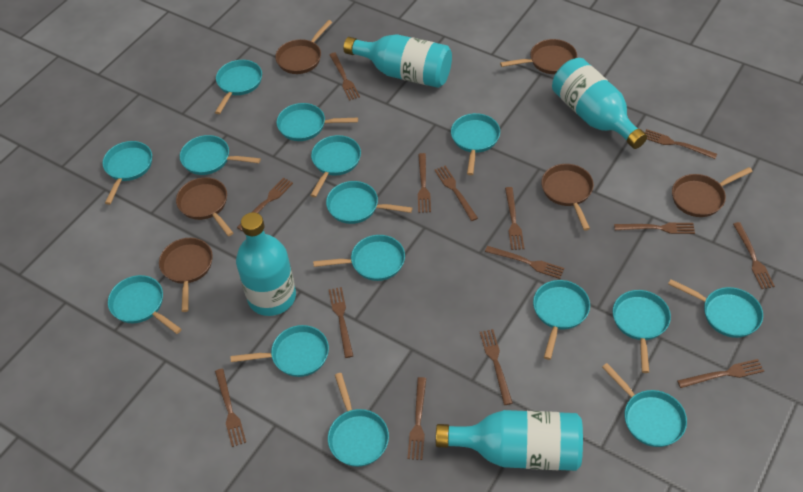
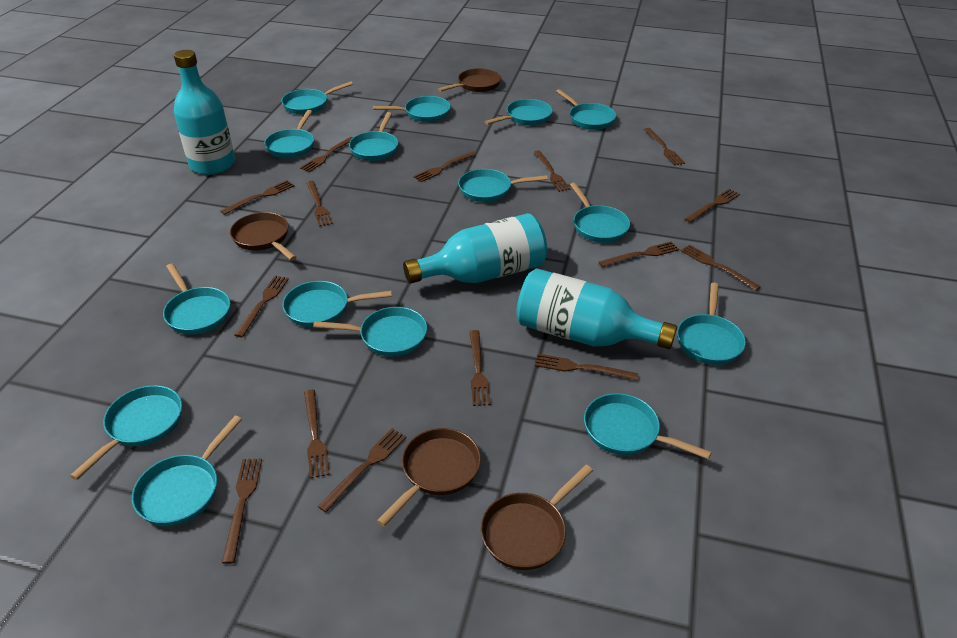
brown fork: 14 -> 15
brown pan: 6 -> 4
turquoise bottle: 4 -> 3

